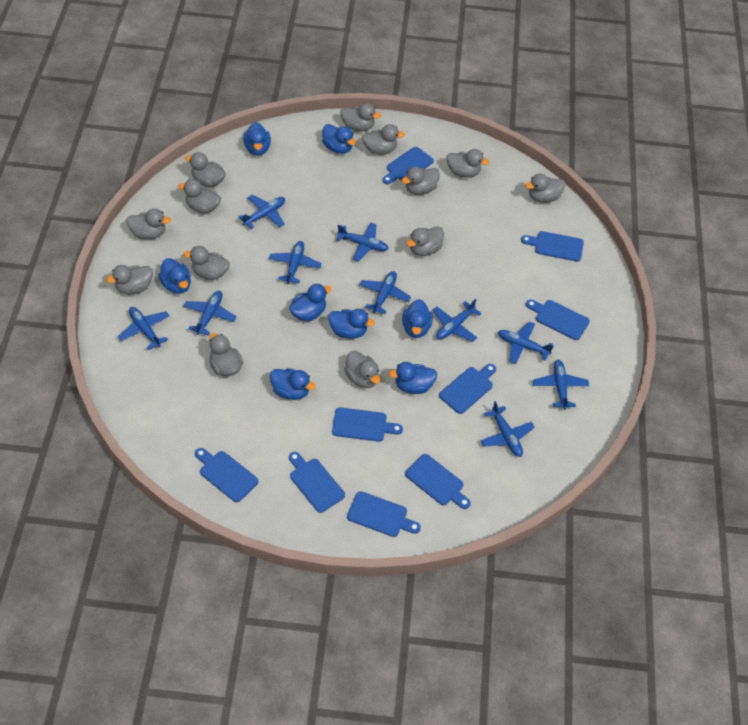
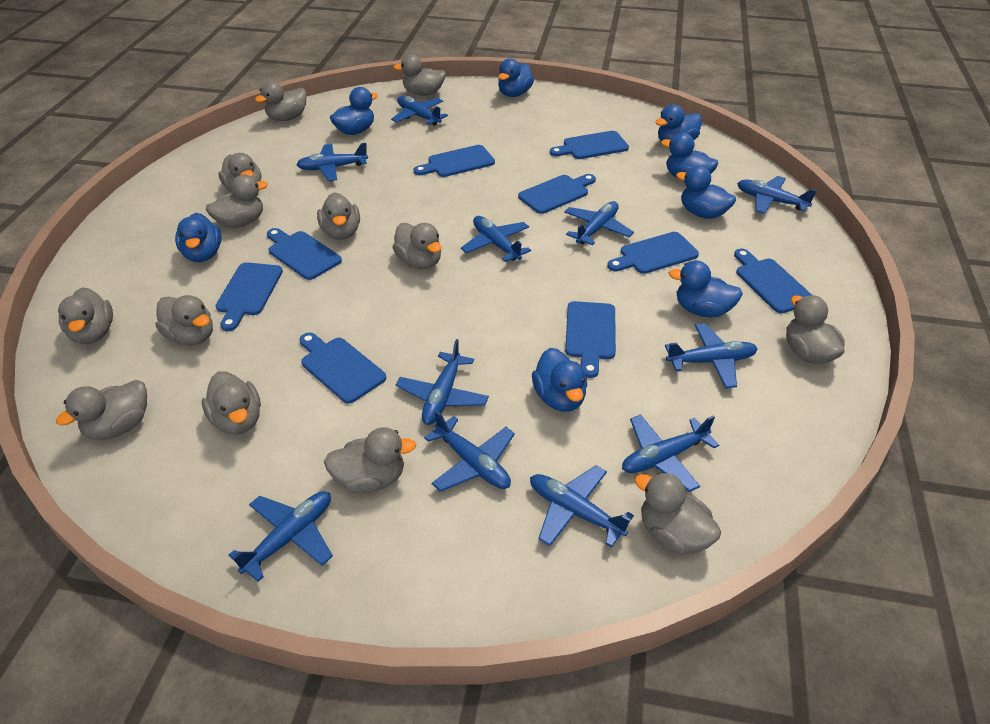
blue plane: 10 -> 11

